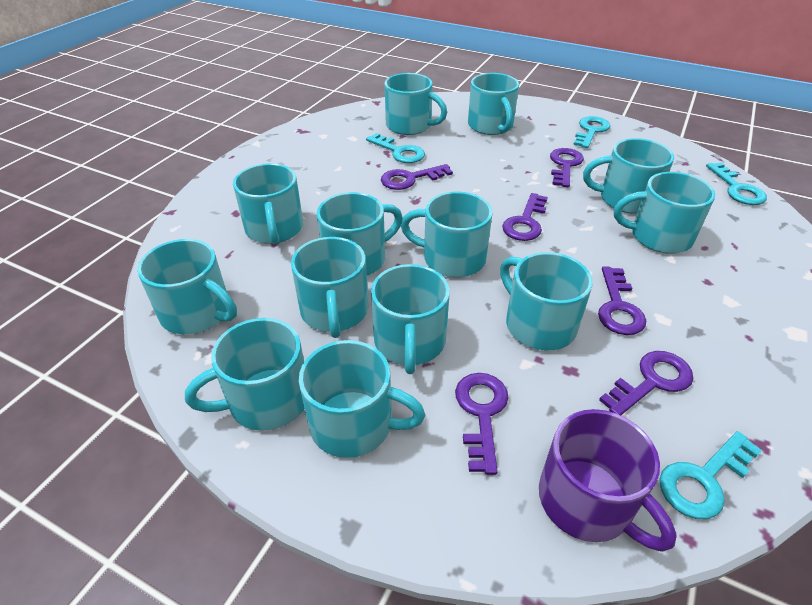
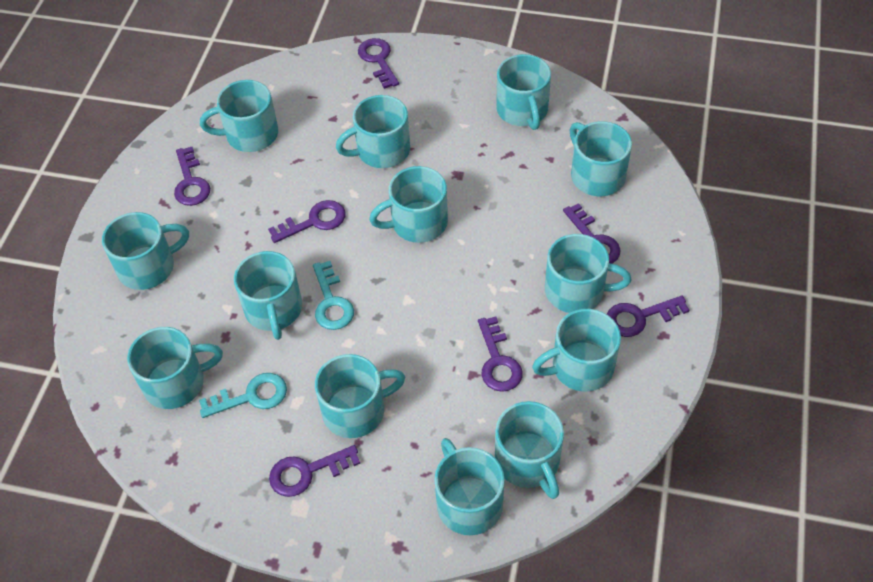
purple key: 6 -> 7
purple mug: 1 -> 0
turquoise key: 4 -> 2

